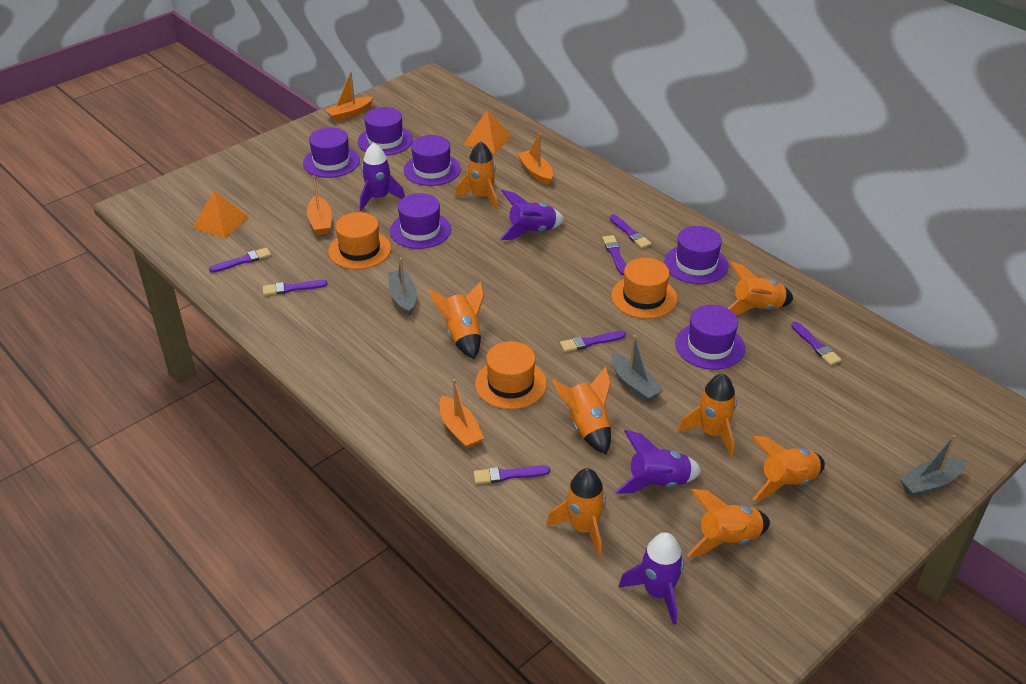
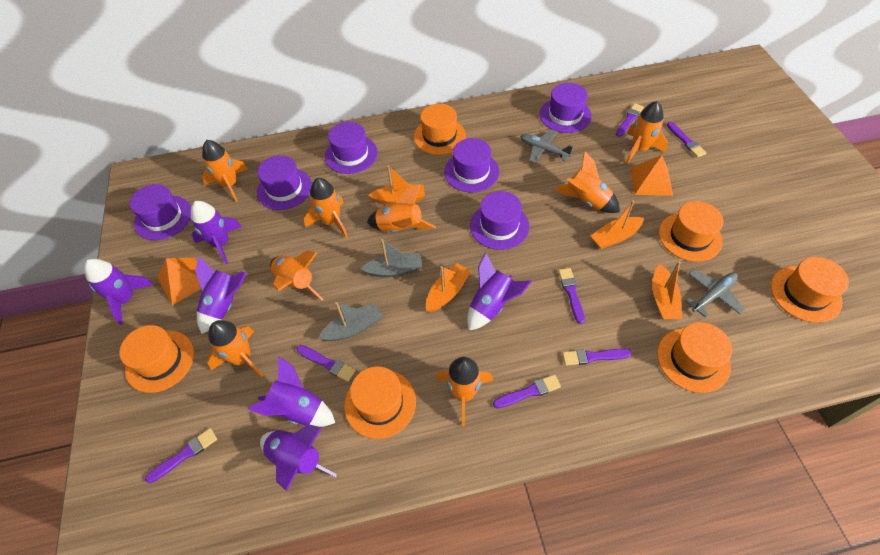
grey boat: 3 -> 2
grey plane: 0 -> 2
orange hat: 3 -> 6
purple rocket: 4 -> 6

